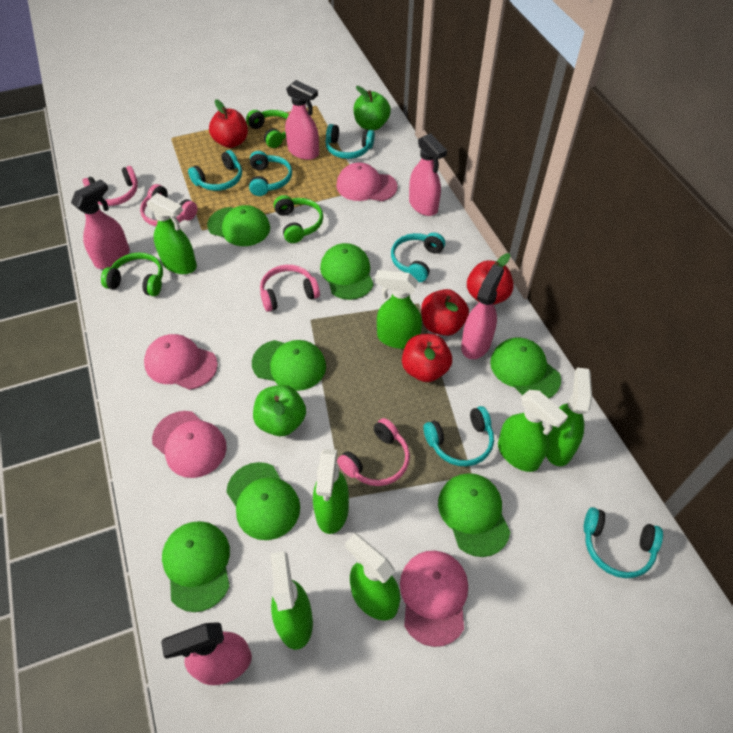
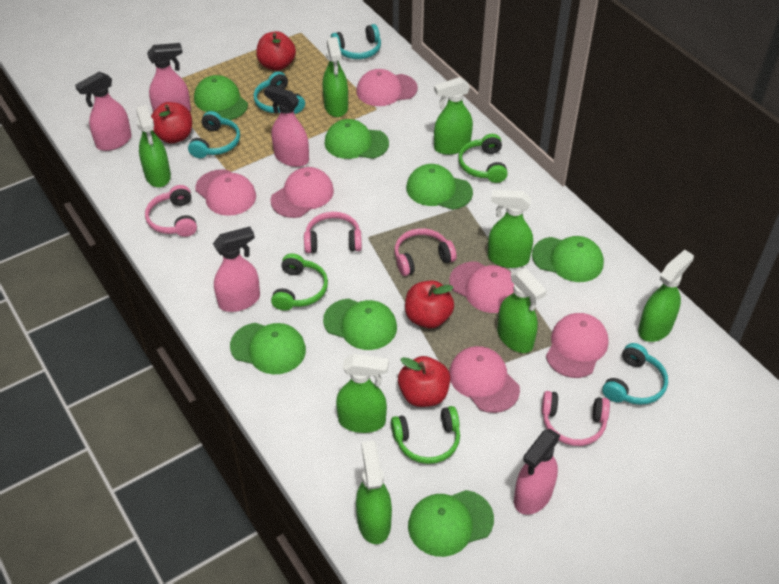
green apple: 2 -> 0
green spray bottle: 7 -> 8
pink cap: 4 -> 6
turquoise headphones: 6 -> 4

